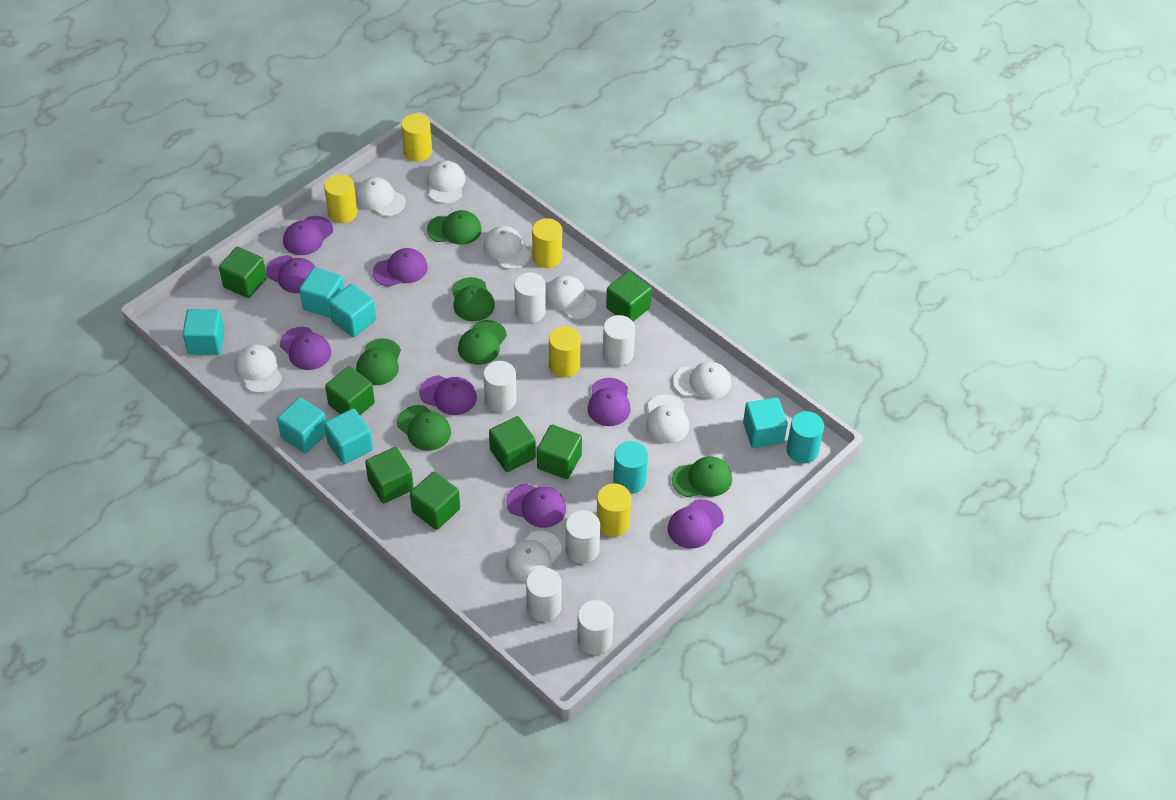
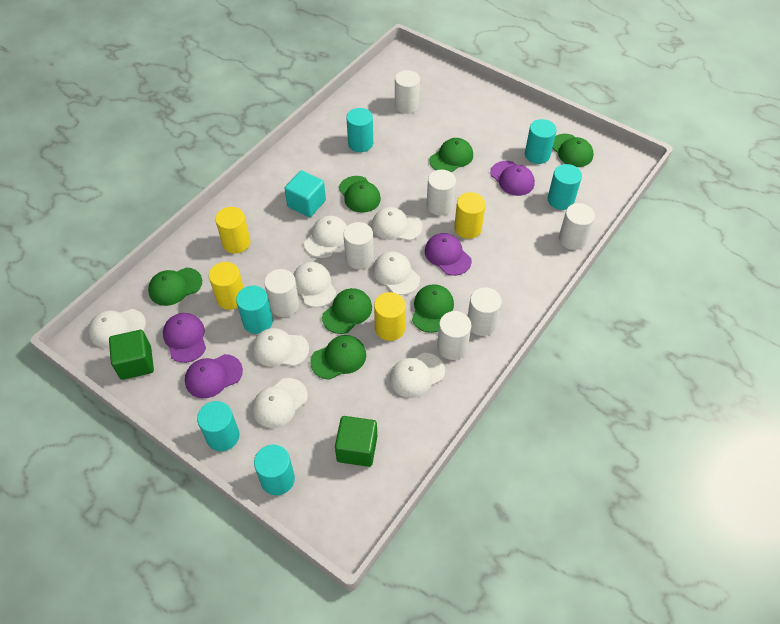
green cap: 6 -> 7
green cube: 7 -> 2
purple cap: 8 -> 4
turquoise cube: 6 -> 1
turquoise cylinder: 2 -> 6
white cylinder: 6 -> 7
yellow cylinder: 5 -> 4

